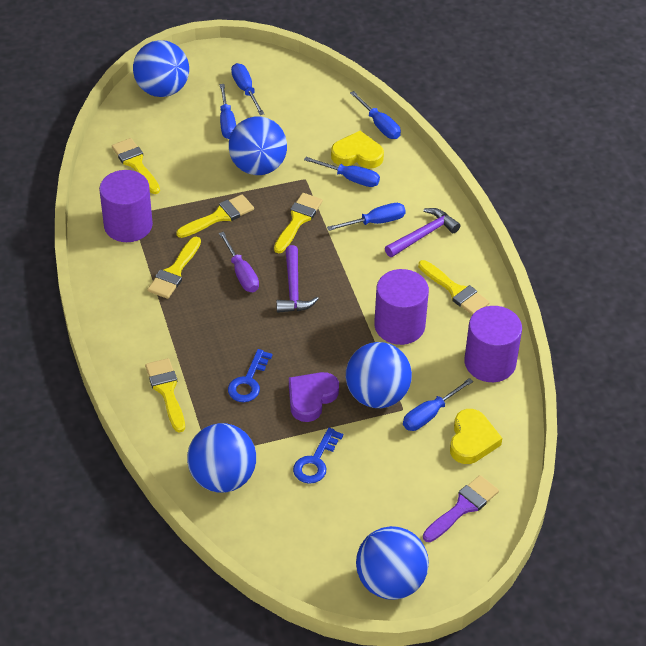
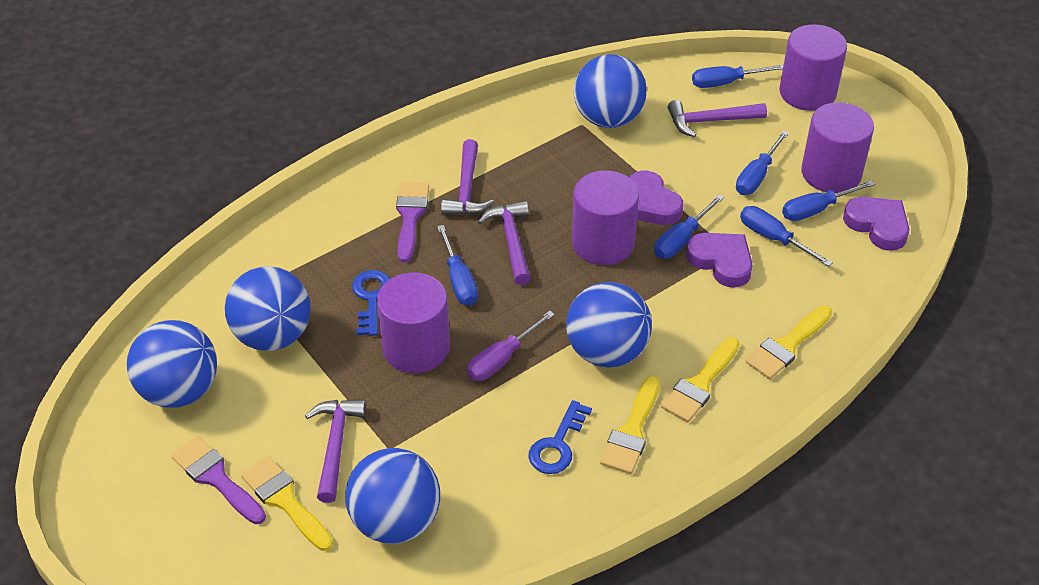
purple brush: 1 -> 2
purple cylinder: 3 -> 4
purple hammer: 2 -> 4
purple heart: 1 -> 3
yellow brush: 6 -> 4
yellow heart: 2 -> 0

